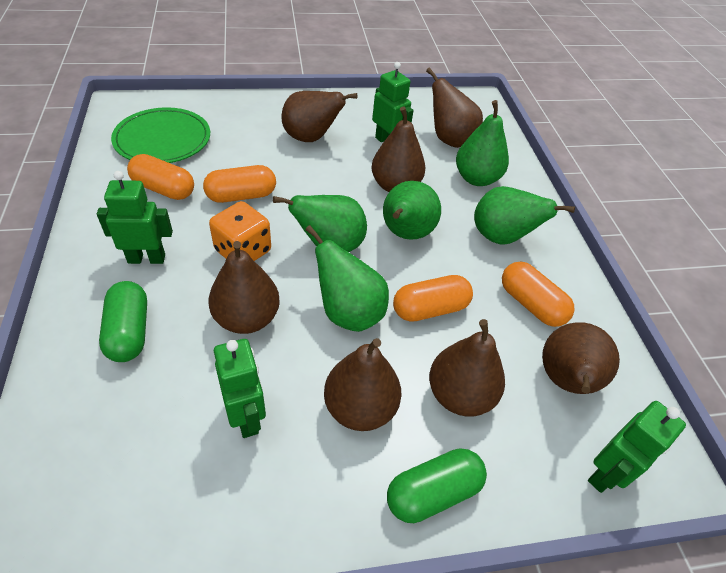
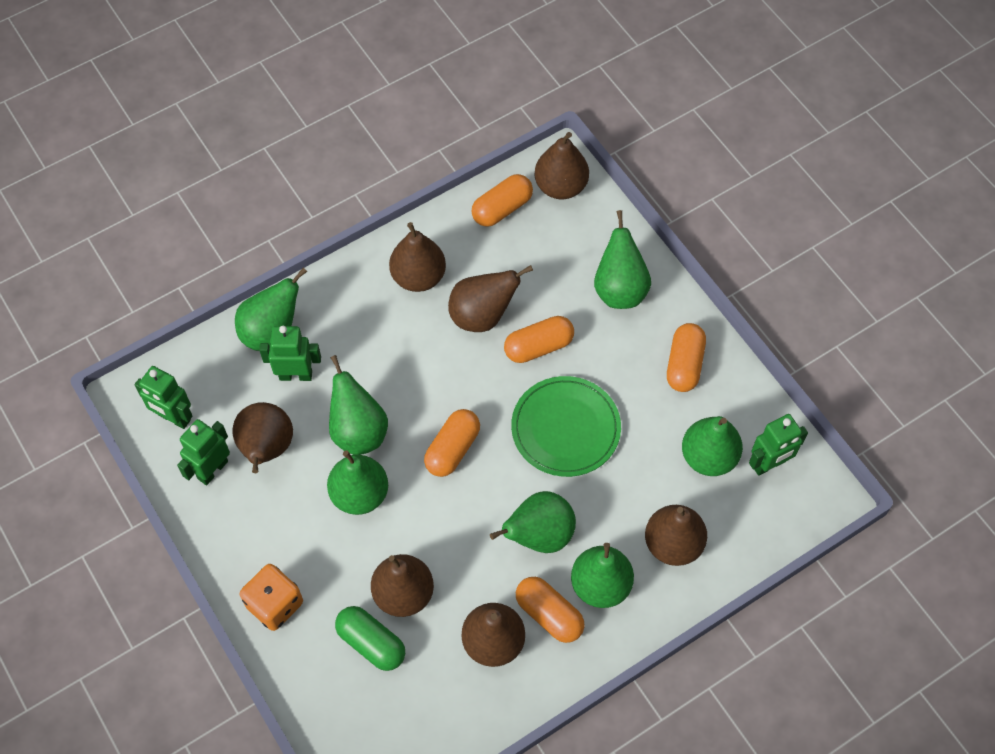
green capsule: 2 -> 1
green pear: 5 -> 7
orange capsule: 4 -> 5

